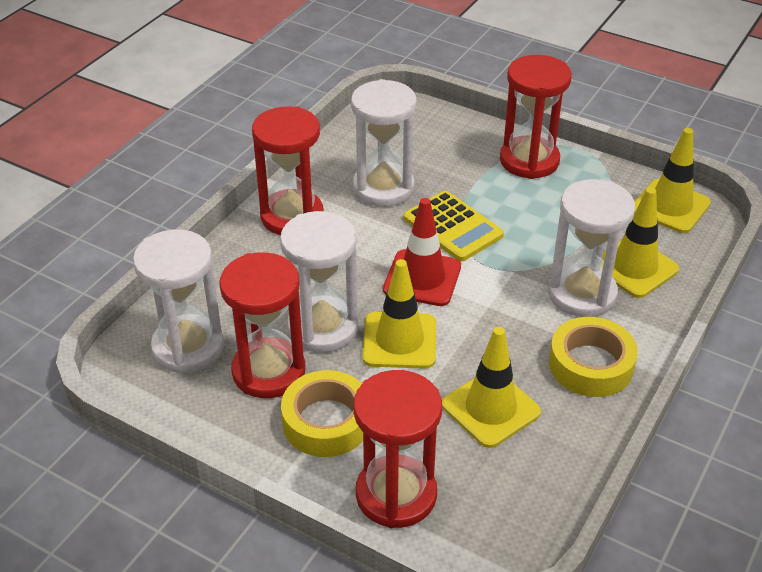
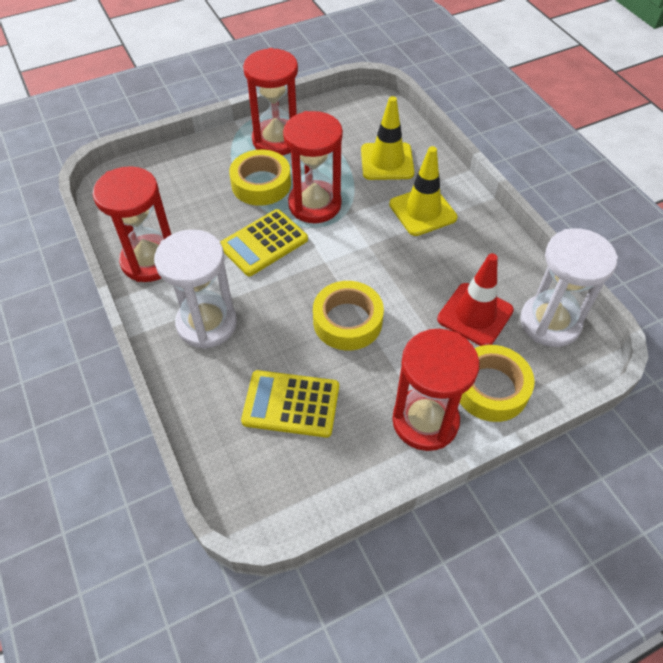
white hourglass: 4 -> 2
yellow calculator: 1 -> 2
yellow tape: 2 -> 3
yellow traffic cone: 4 -> 2

